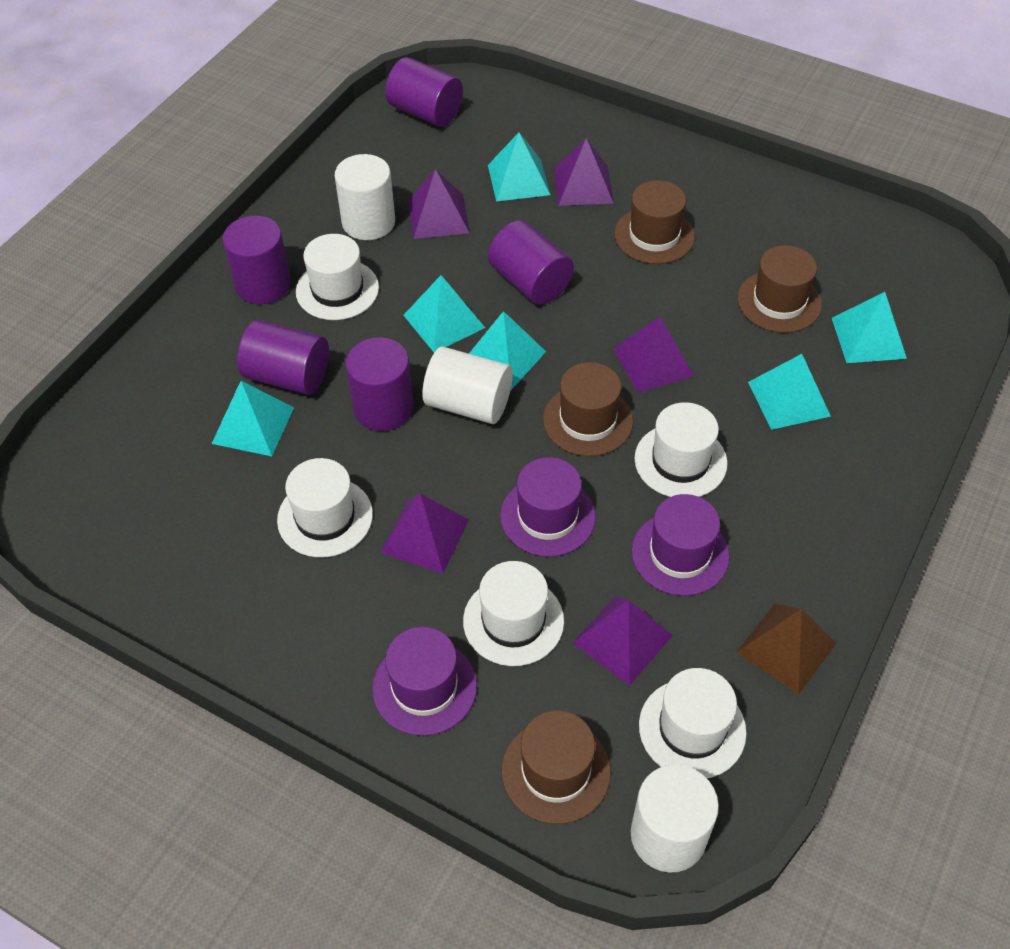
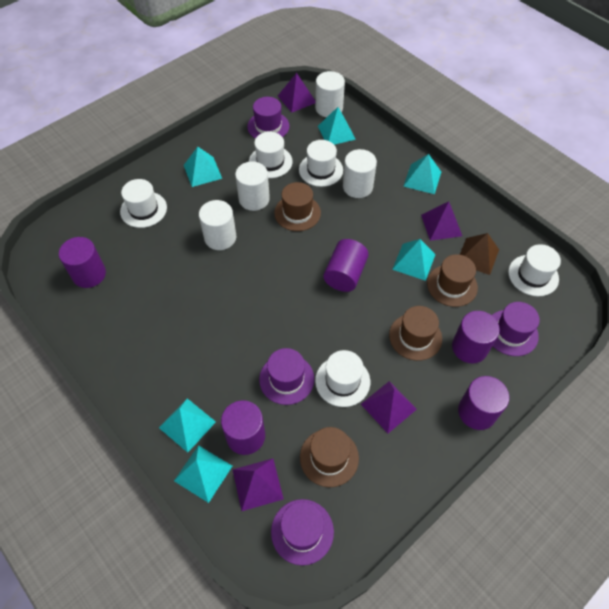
purple hat: 3 -> 4
purple pyramid: 5 -> 4
white cylinder: 3 -> 4

